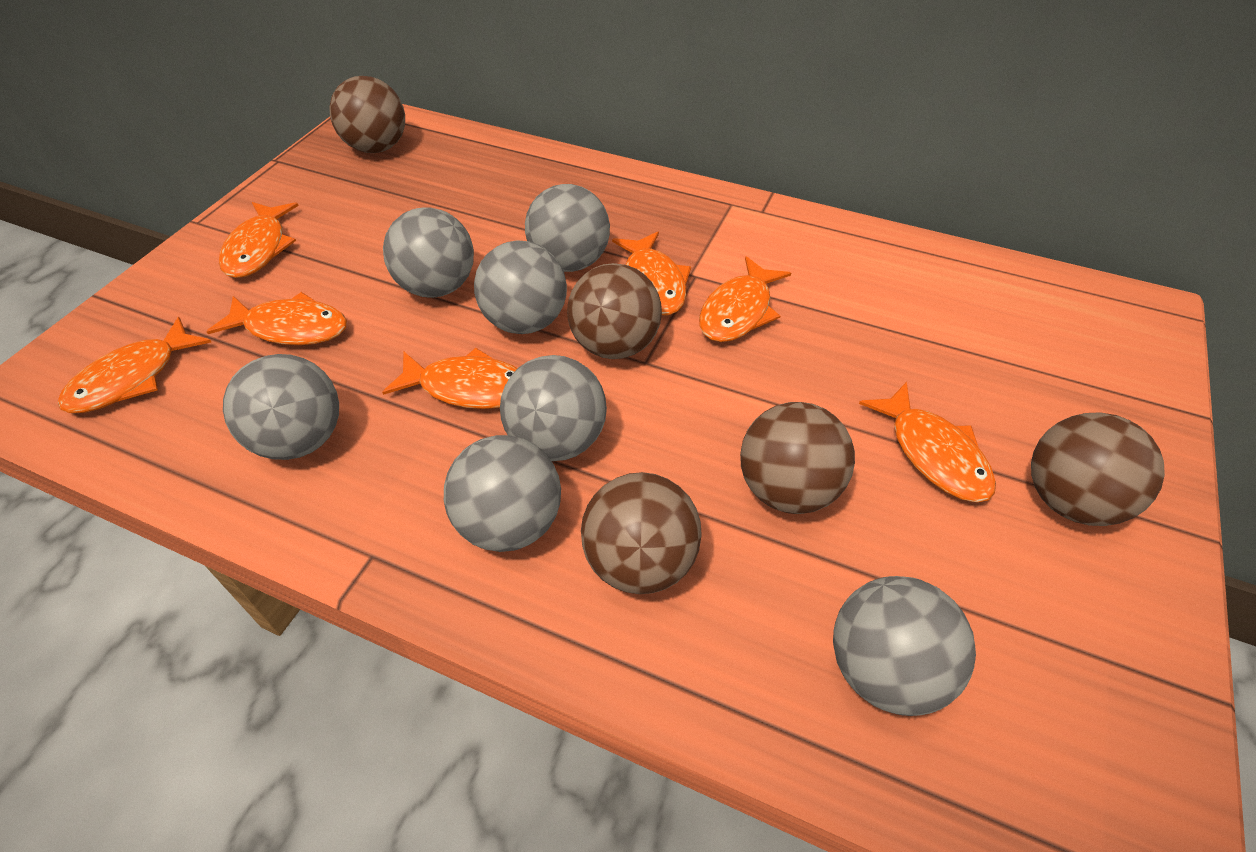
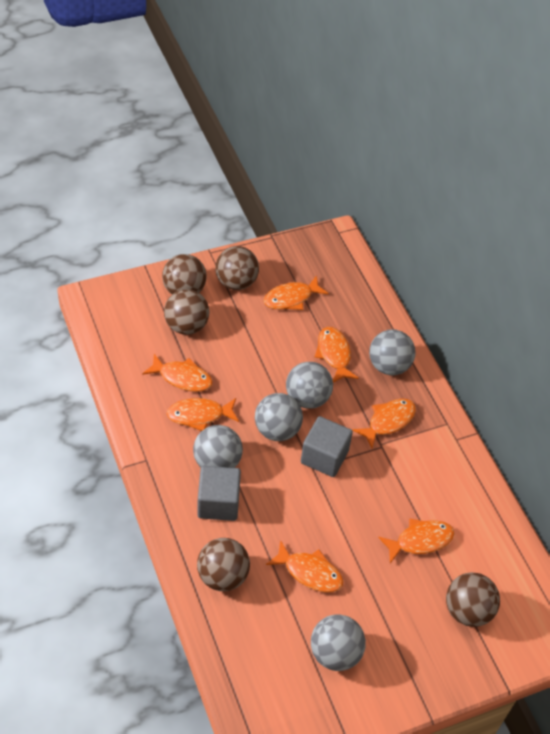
grey ball: 7 -> 5
grey cube: 0 -> 2

